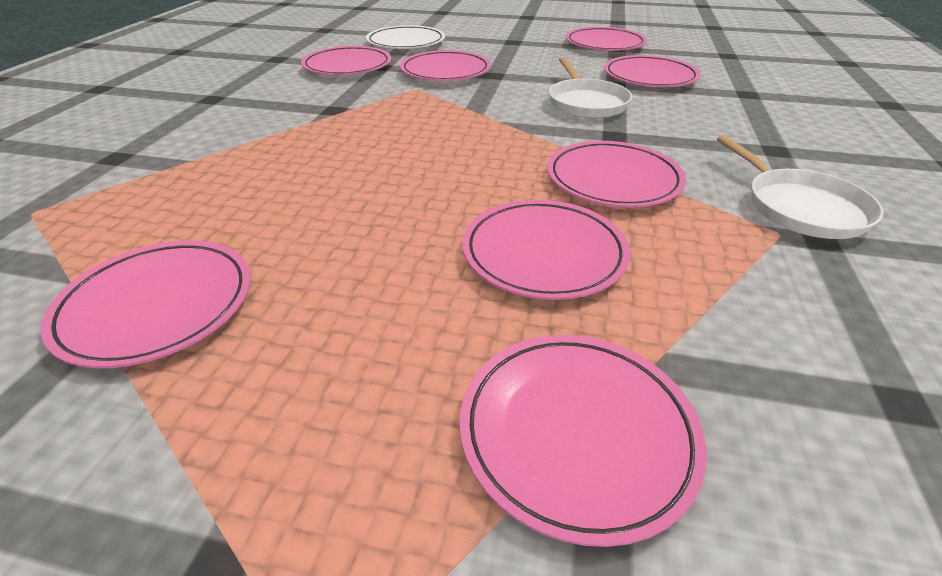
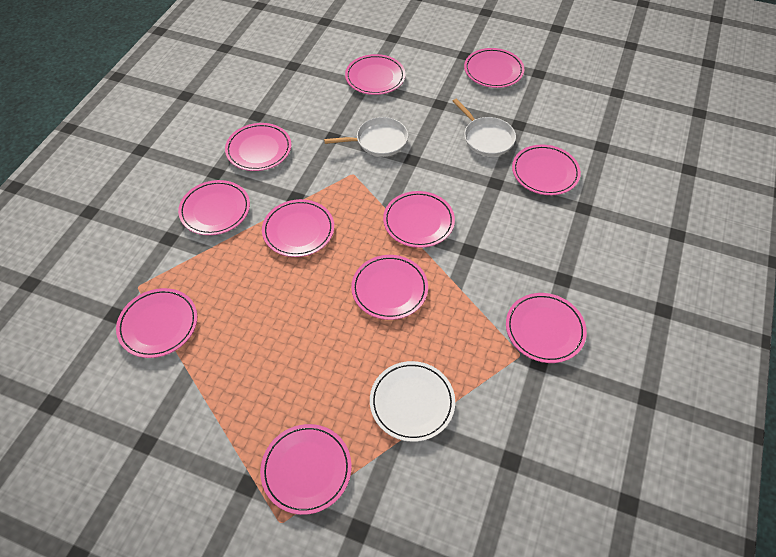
pink plate: 8 -> 11

